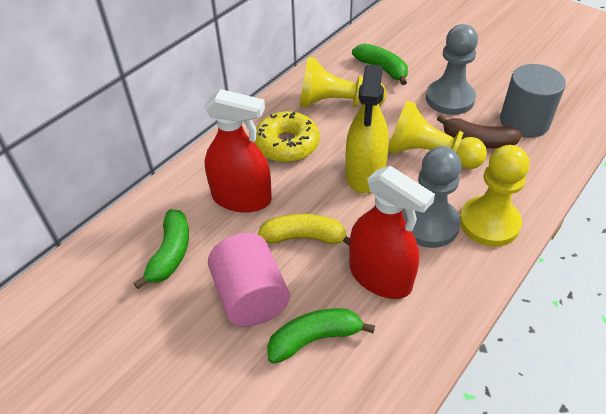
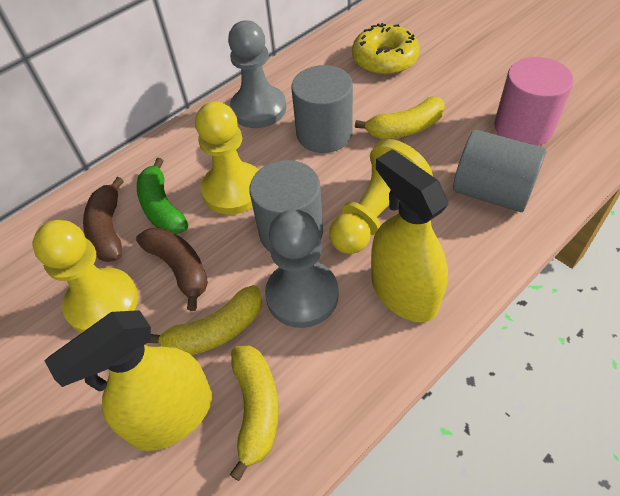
brown banana: 1 -> 2
green banana: 3 -> 1
grey cylinder: 1 -> 3
red spray bottle: 2 -> 0
yellow banana: 1 -> 3
yellow spray bottle: 1 -> 2

